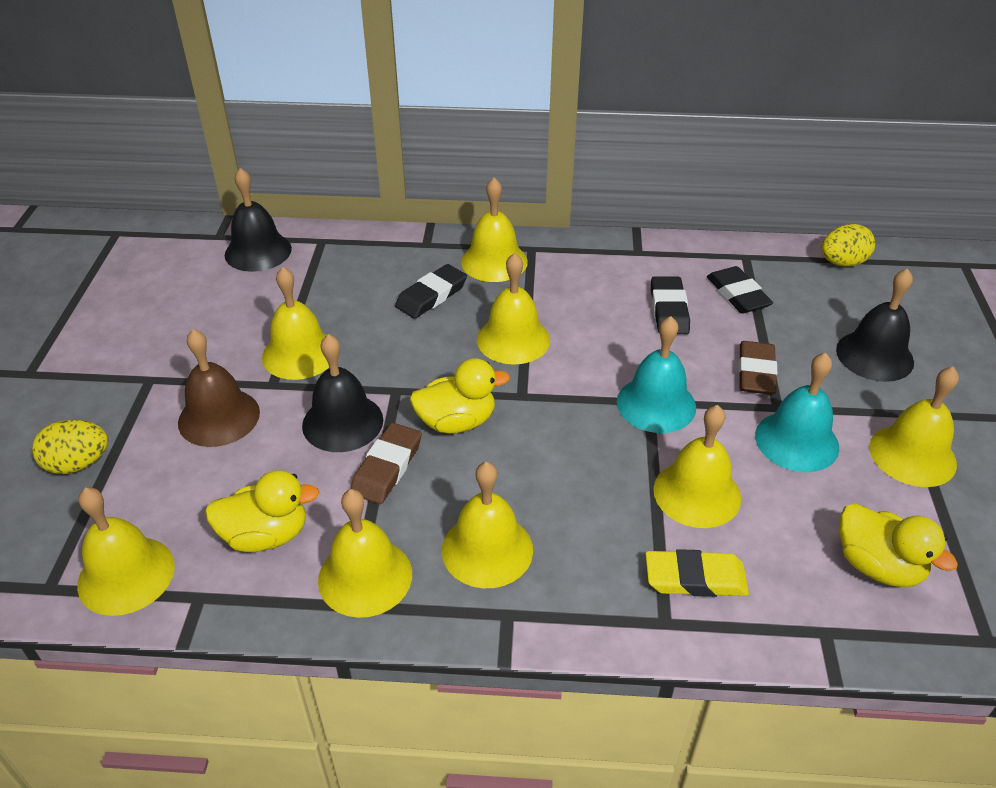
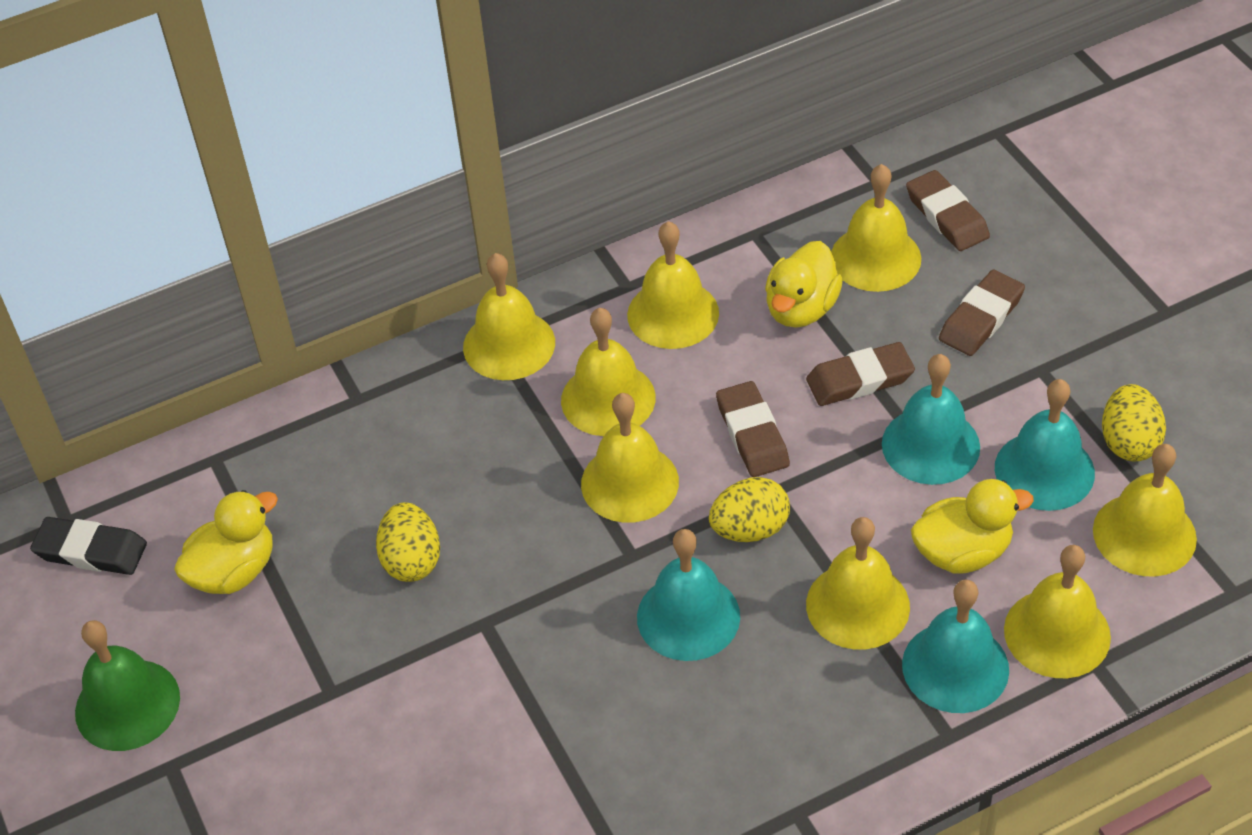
black bell: 3 -> 0
black eraser: 3 -> 1
brown bell: 1 -> 0
brown eraser: 2 -> 4
green bell: 0 -> 1
turquoise bell: 2 -> 4
yellow egg: 2 -> 3
yellow eraser: 1 -> 0

